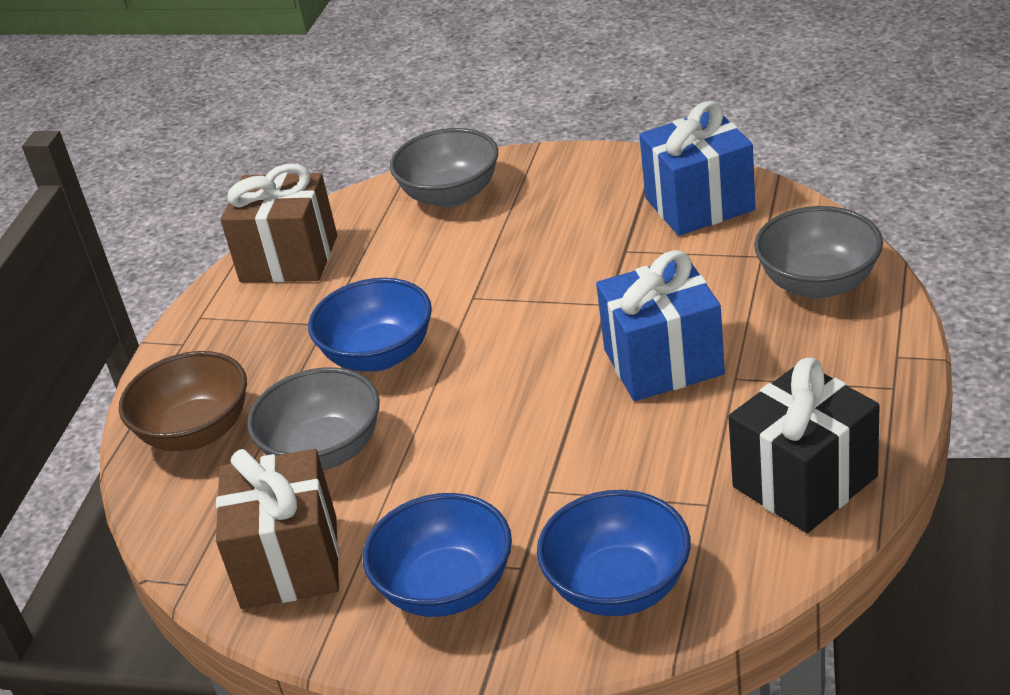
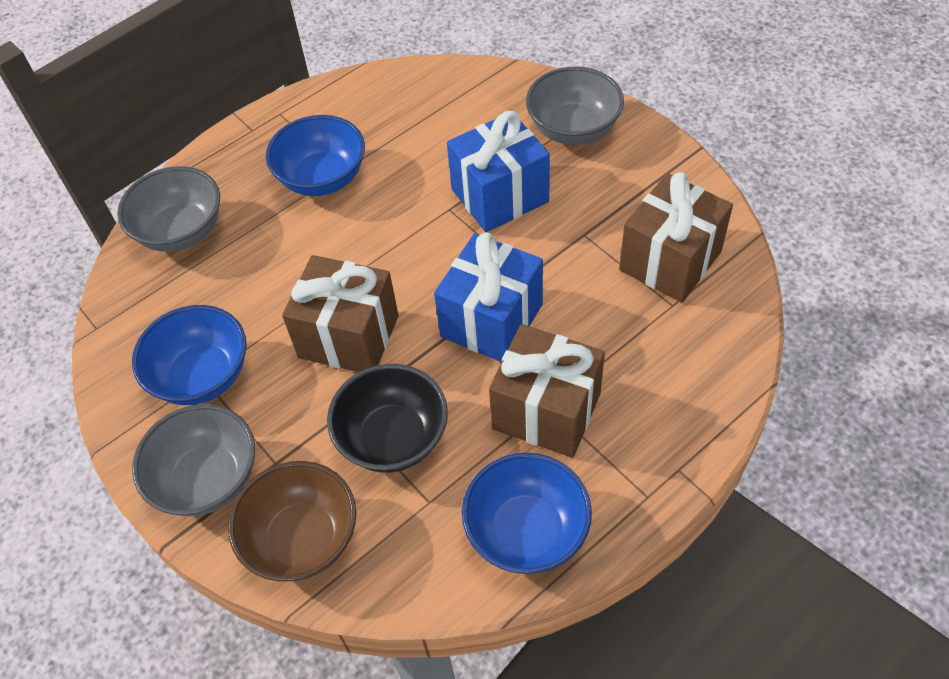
black bowl: 0 -> 1
black gift: 1 -> 0
brown gift: 2 -> 3

